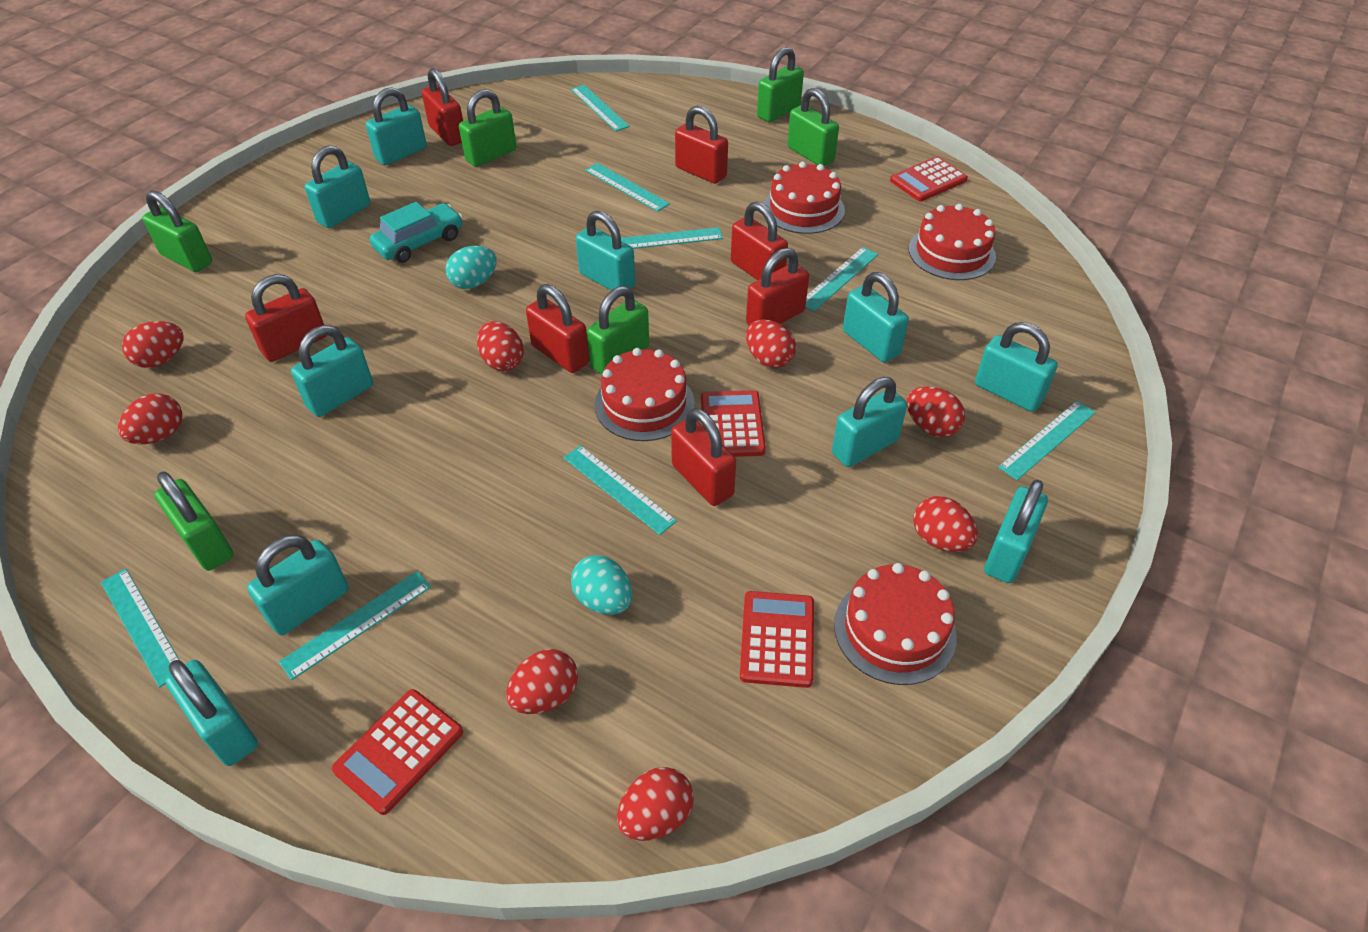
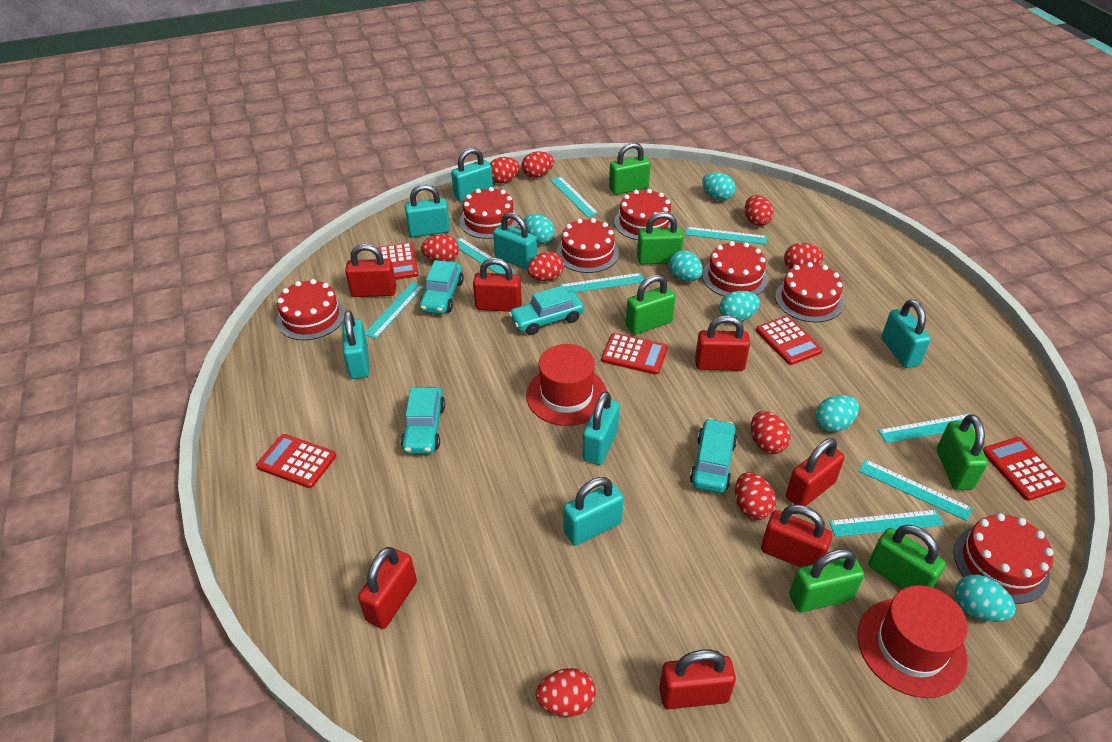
red cake: 4 -> 7
red calculator: 4 -> 5
red egg: 8 -> 9
red hat: 0 -> 2
turquoise car: 1 -> 4
turquoise egg: 2 -> 6
turquoise padlock: 10 -> 7

